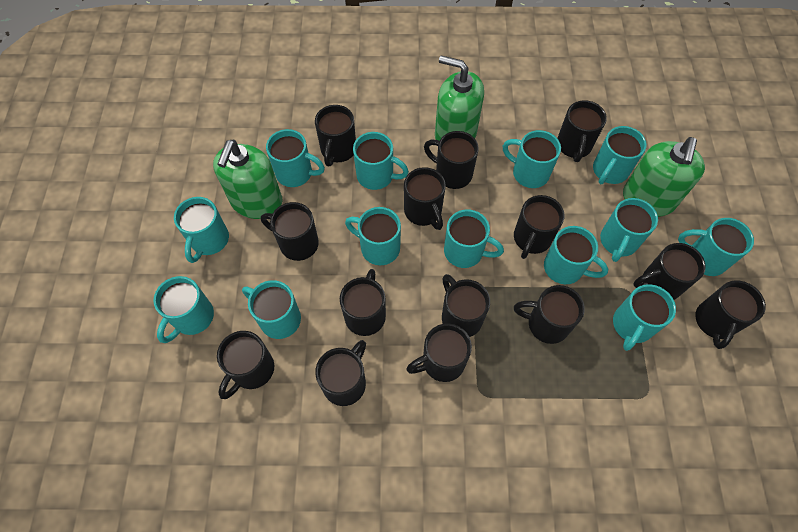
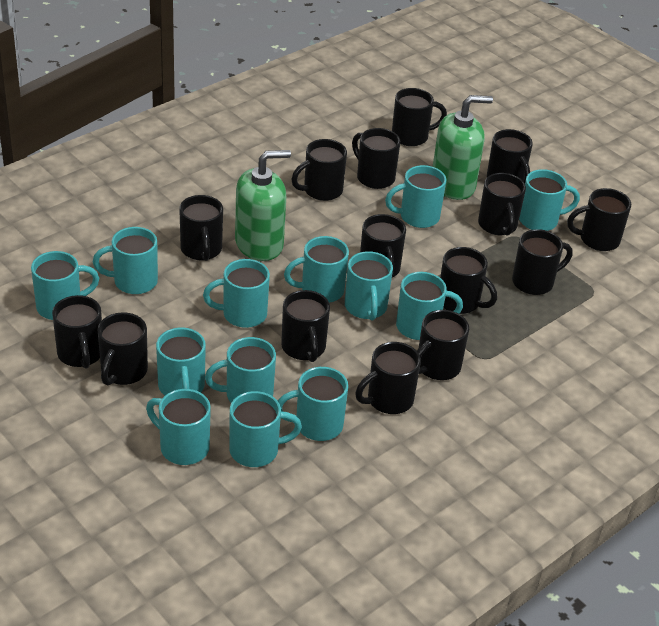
black mug: 14 -> 15
green soap dispenser: 3 -> 2

